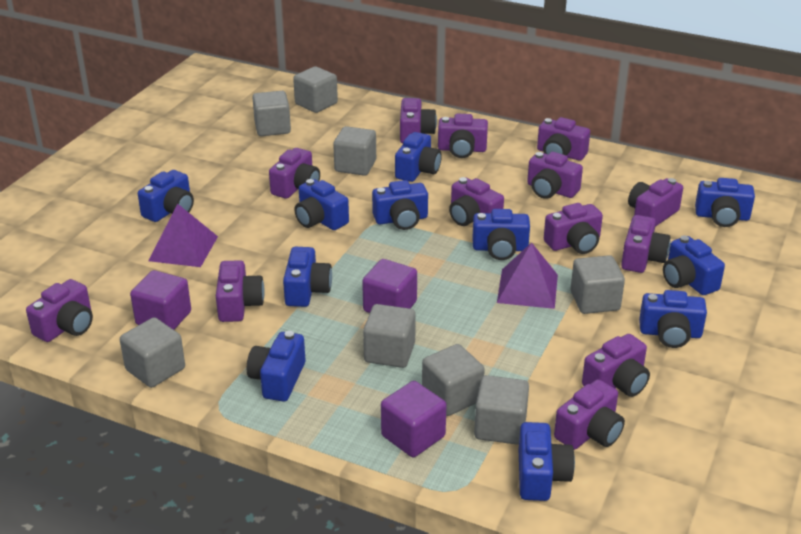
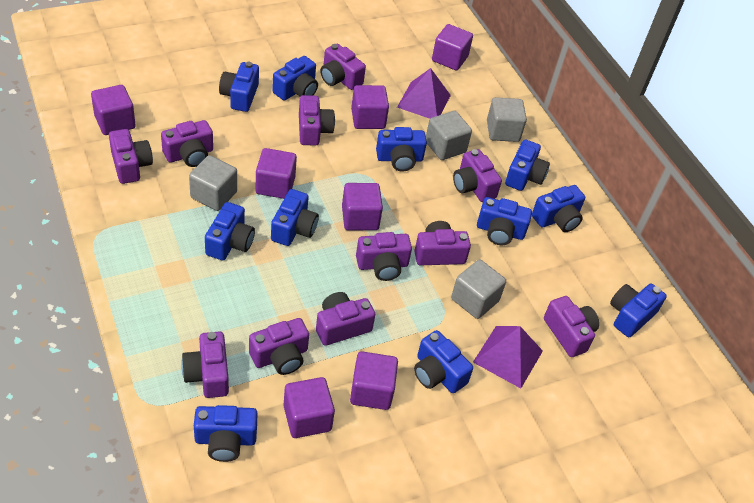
grey cube: 8 -> 4
purple camera: 13 -> 11
purple cube: 3 -> 7

